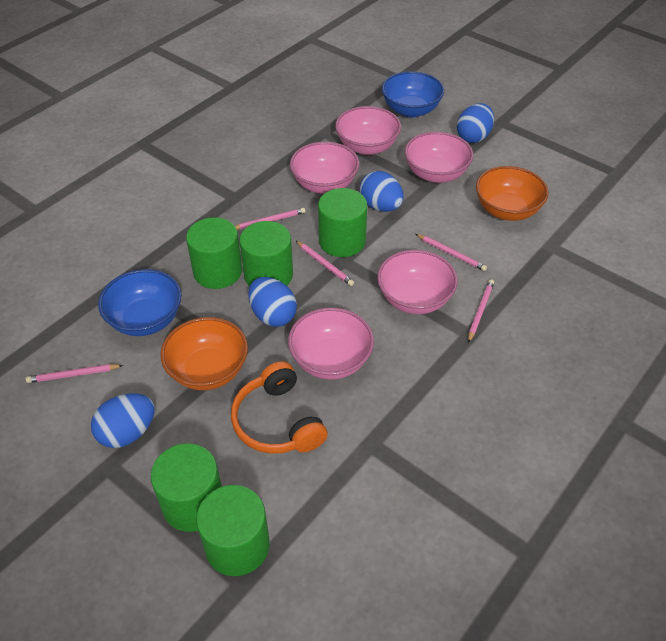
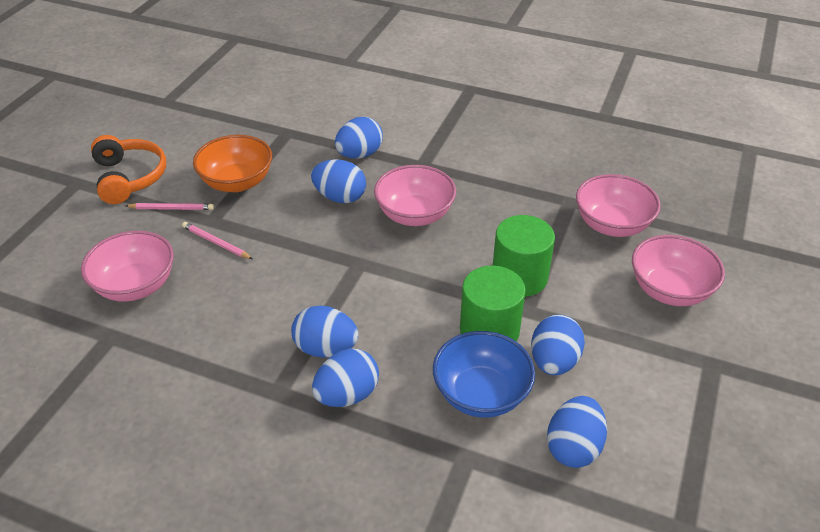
blue bowl: 2 -> 1
blue egg: 4 -> 6
green cylinder: 5 -> 2
orange bowl: 2 -> 1
pink bowl: 5 -> 4
pink pencil: 5 -> 2

